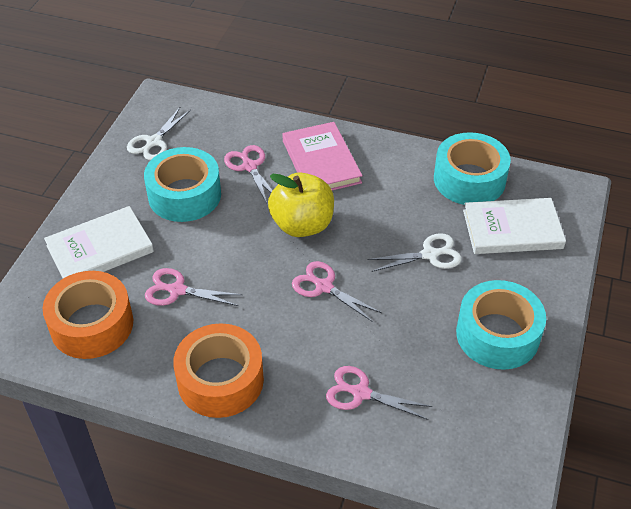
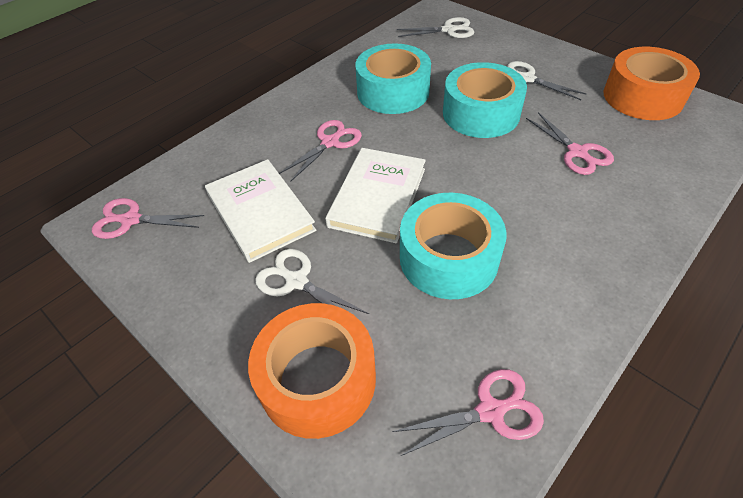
pink book: 1 -> 0
white scissors: 2 -> 3
yellow apple: 1 -> 0

